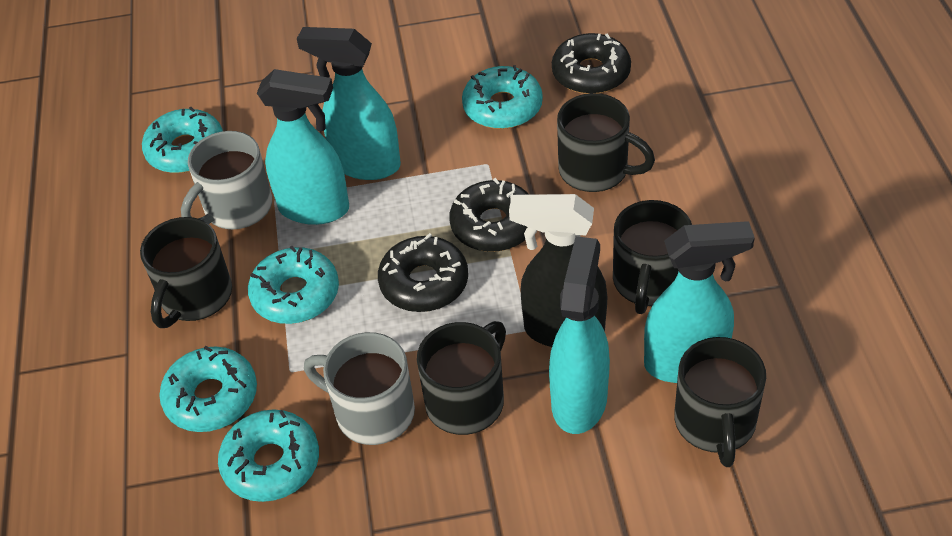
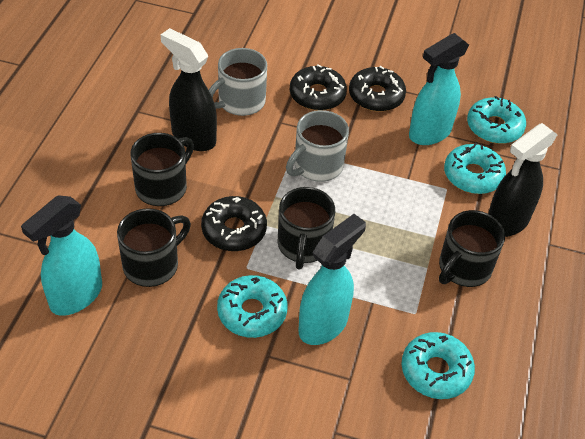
black mug: 5 -> 4
black spray bottle: 1 -> 2
turquoise donut: 5 -> 4
turquoise spray bottle: 4 -> 3

